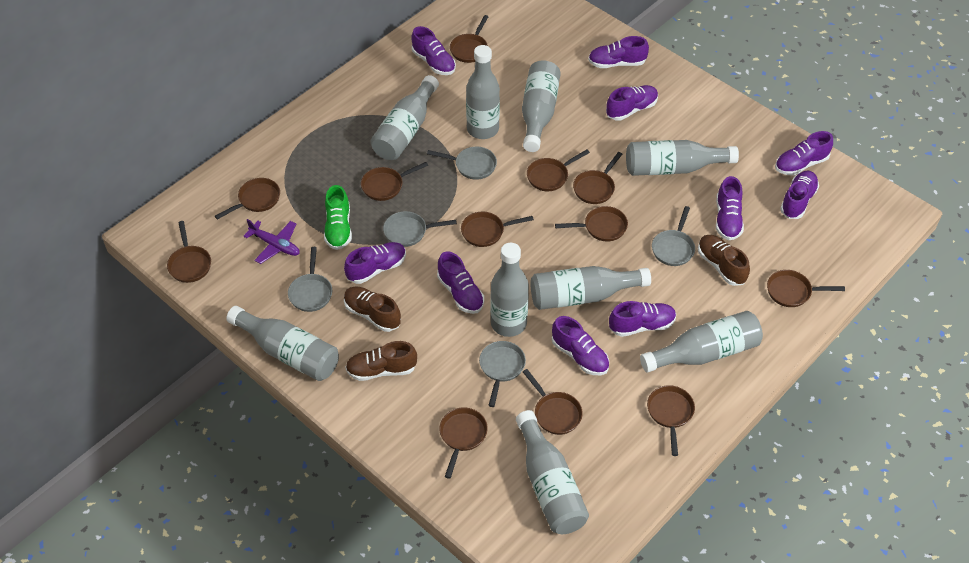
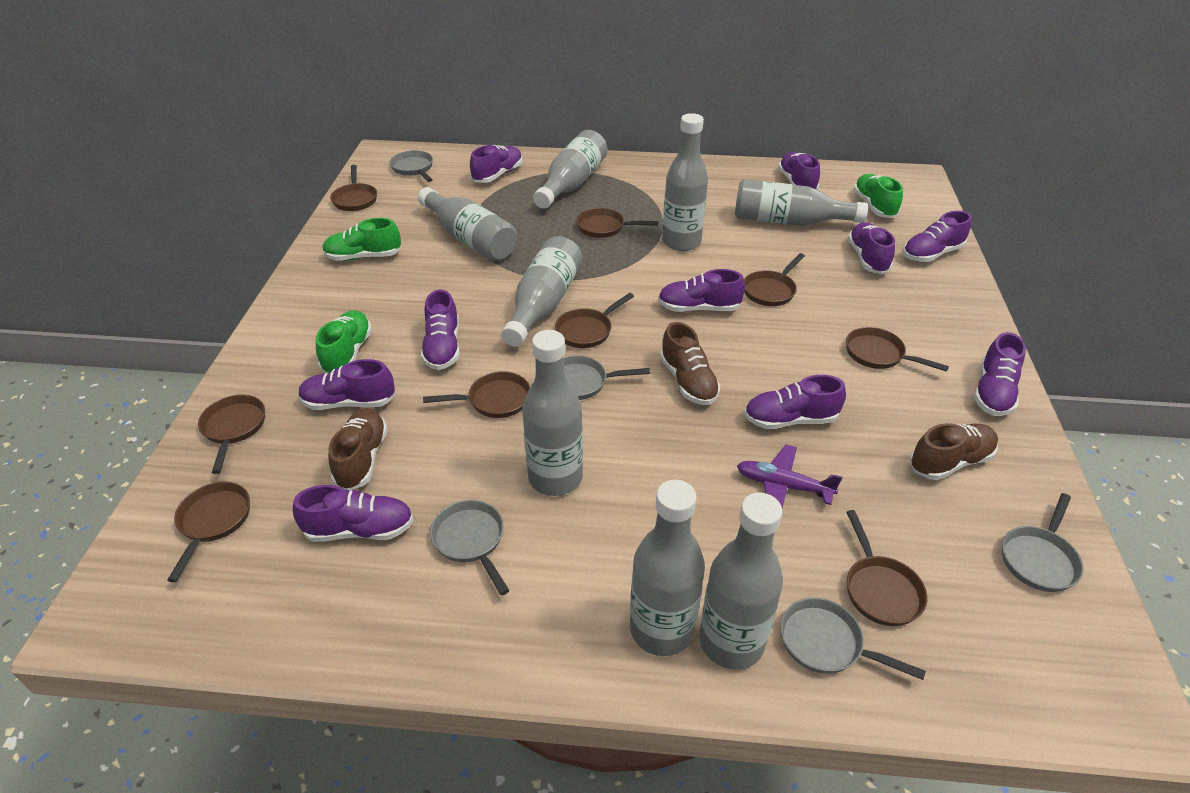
brown pan: 12 -> 9
green shoe: 1 -> 3
grey bottle: 9 -> 8

